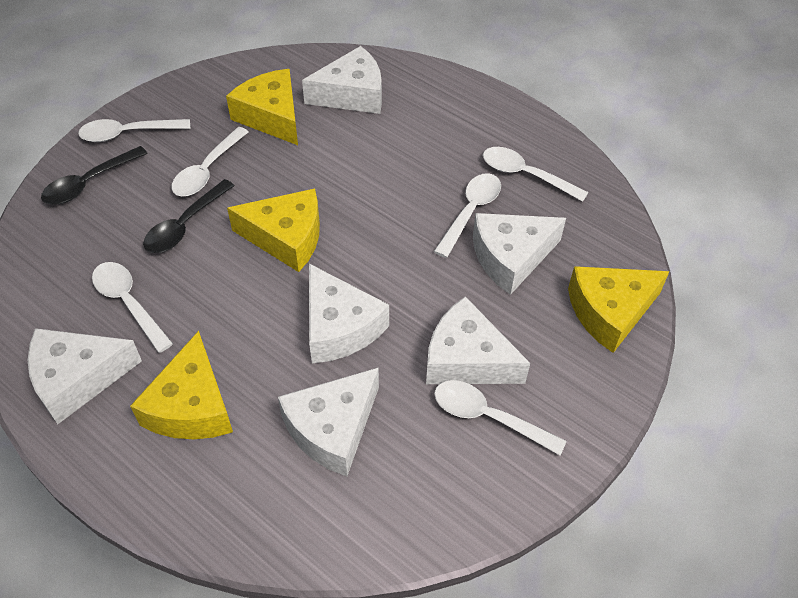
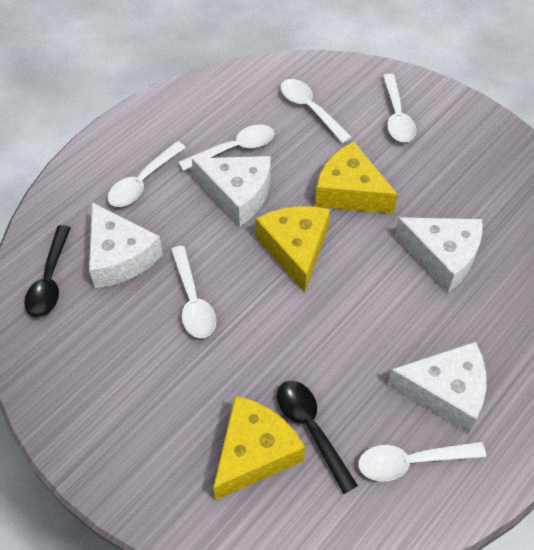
white cheese: 6 -> 4
yellow cheese: 4 -> 3

